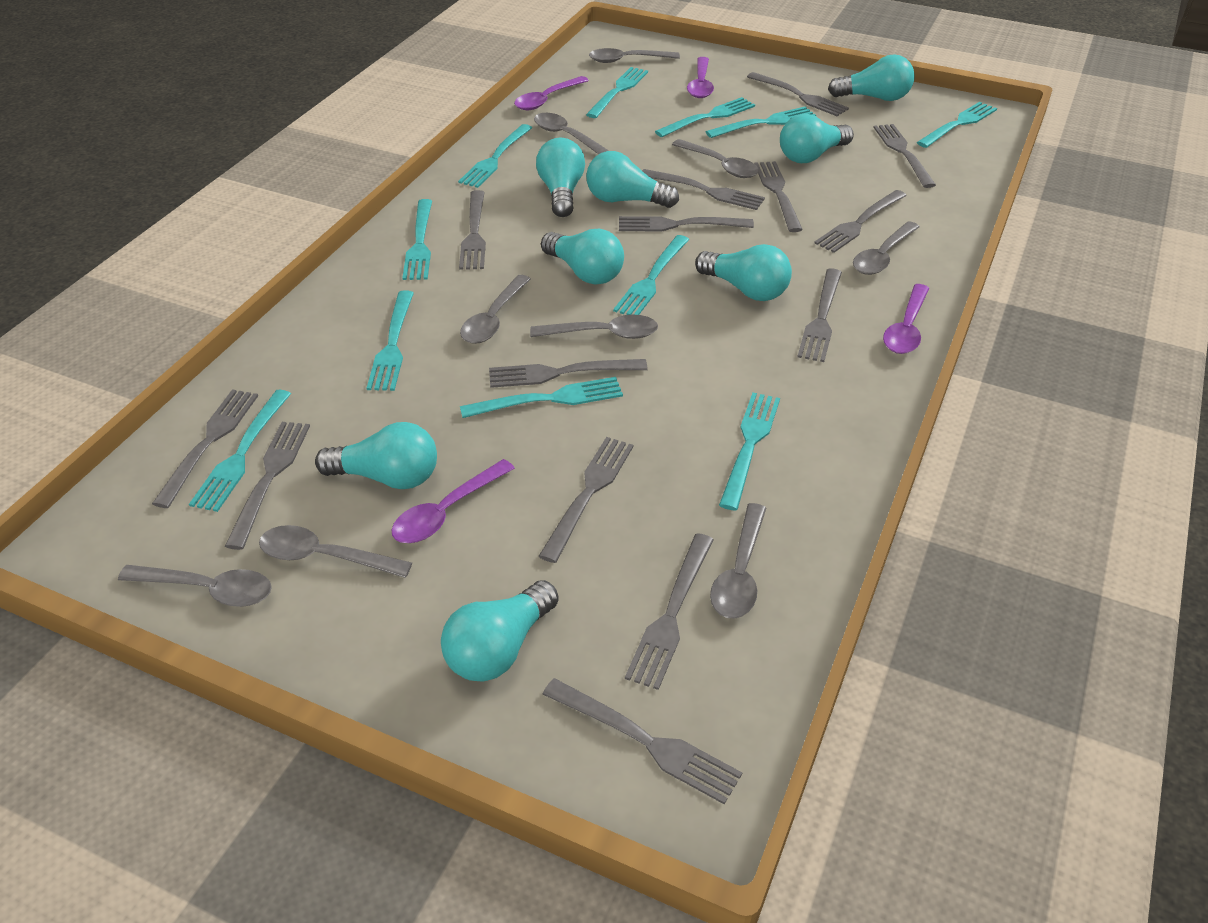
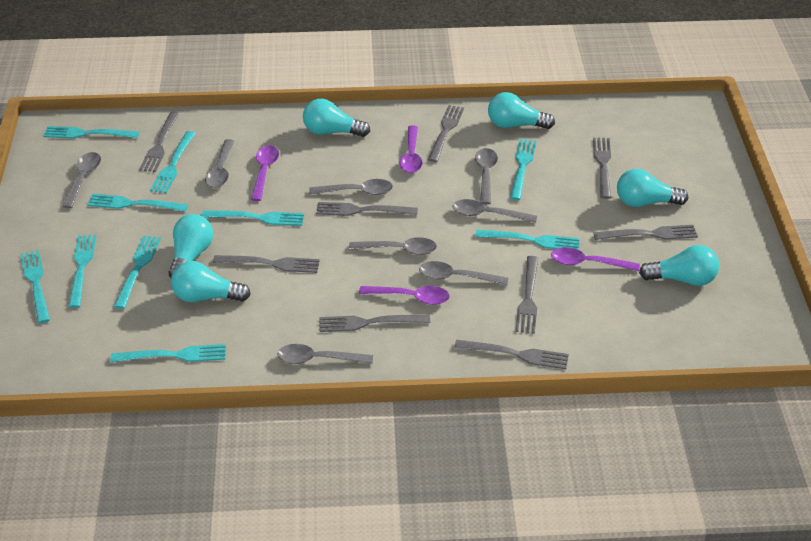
grey fork: 14 -> 9
grey spoon: 9 -> 8
turquoise fork: 11 -> 10
turquoise light bulb: 8 -> 6

